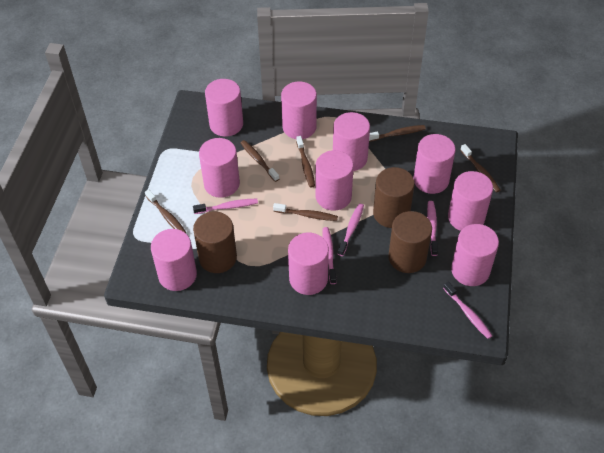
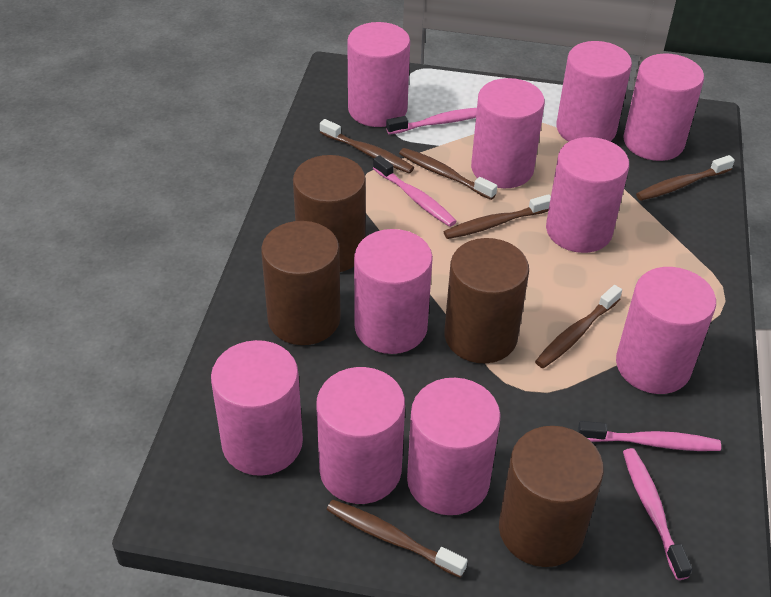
brown cylinder: 3 -> 4
pink toothbrush: 5 -> 4

